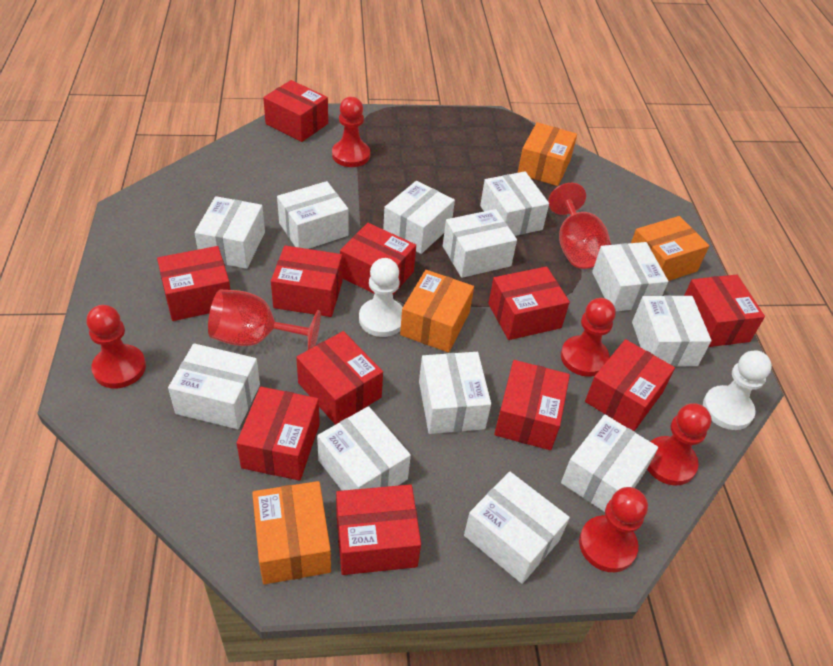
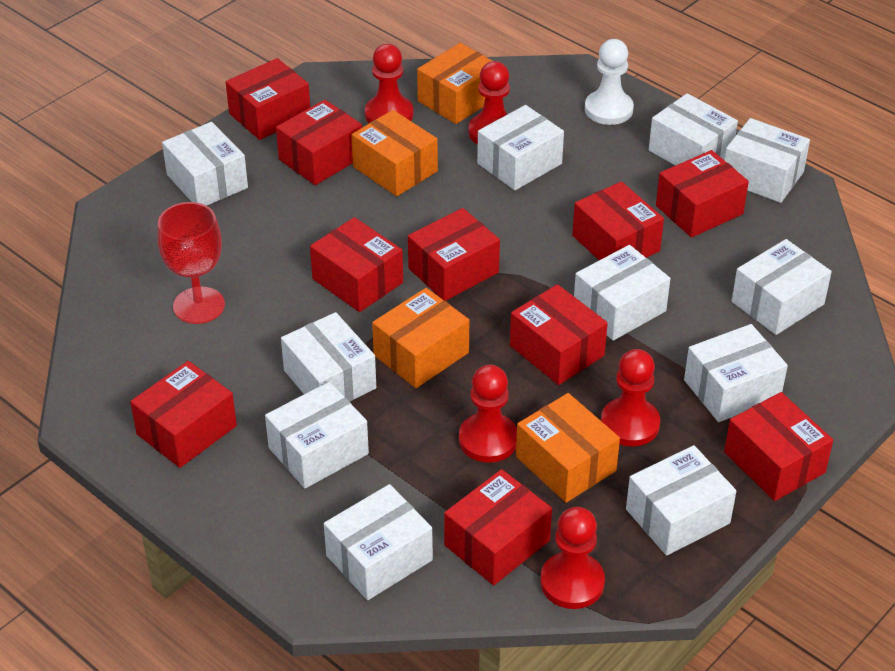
red box: 11 -> 10
red goblet: 2 -> 1
white box: 12 -> 11
white pawn: 2 -> 1

